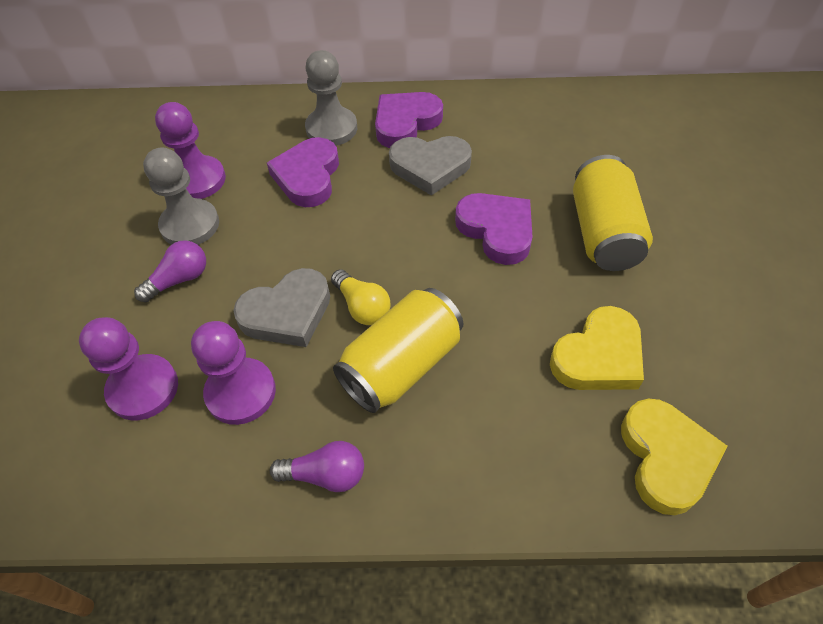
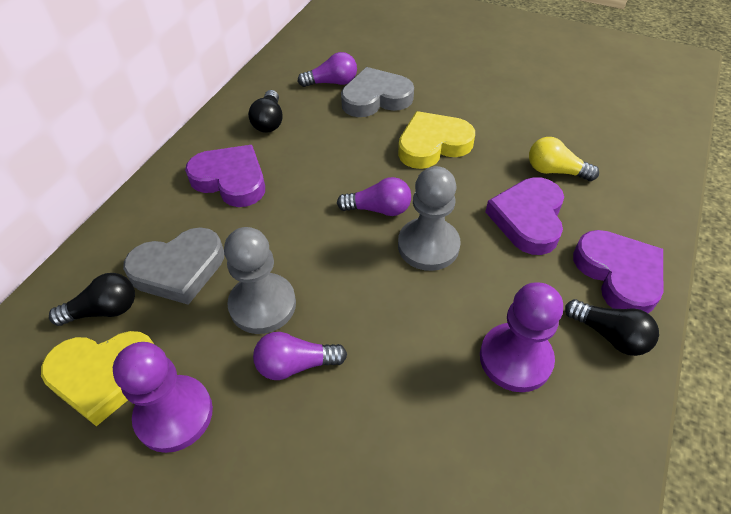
black light bulb: 0 -> 3
purple light bulb: 2 -> 3
purple pawn: 3 -> 2
yellow can: 2 -> 0

